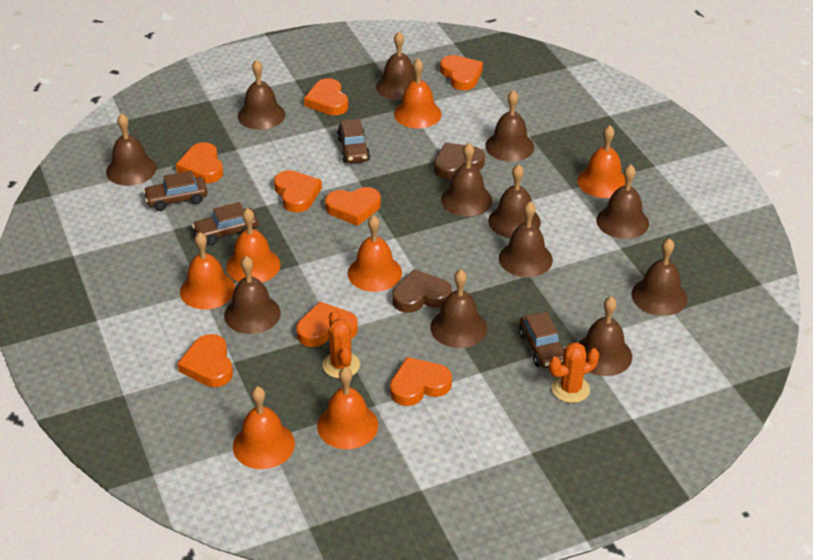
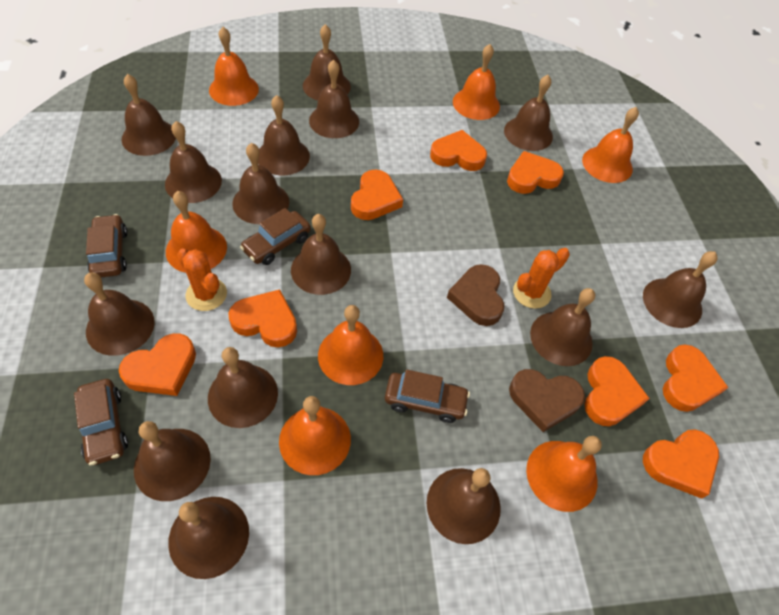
brown bell: 12 -> 15

